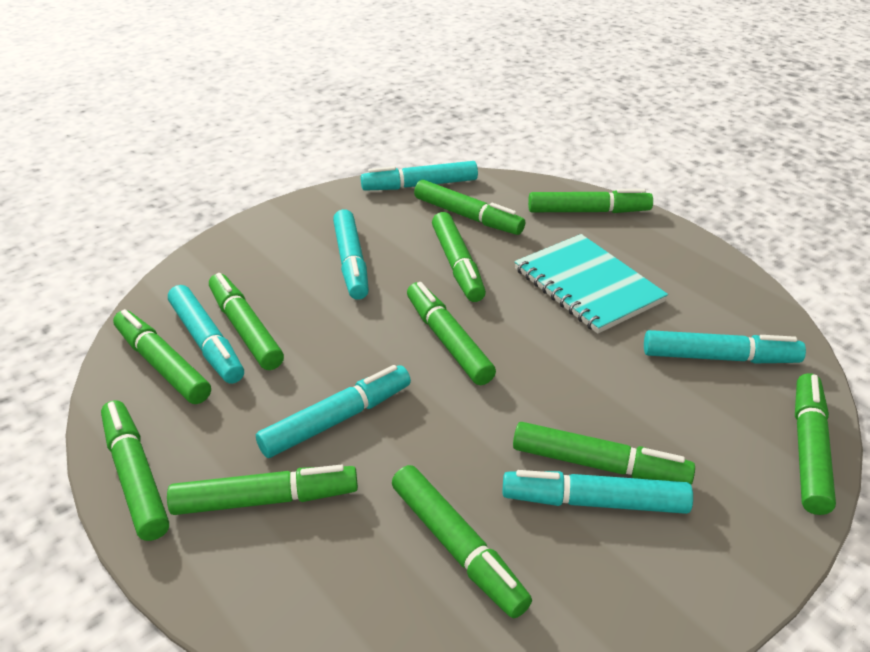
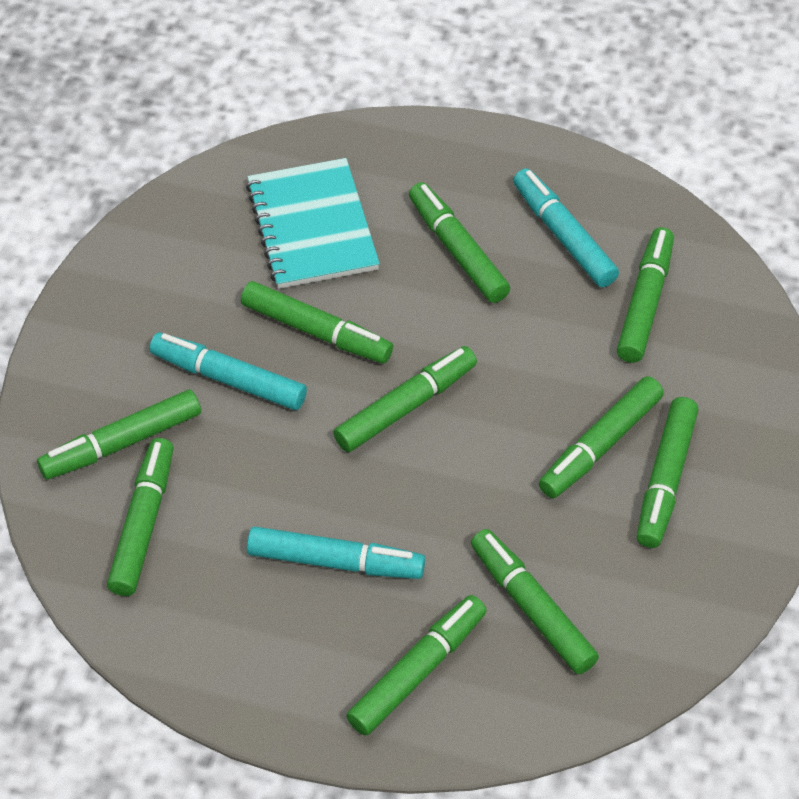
green marker: 11 -> 10
turquoise marker: 6 -> 3

